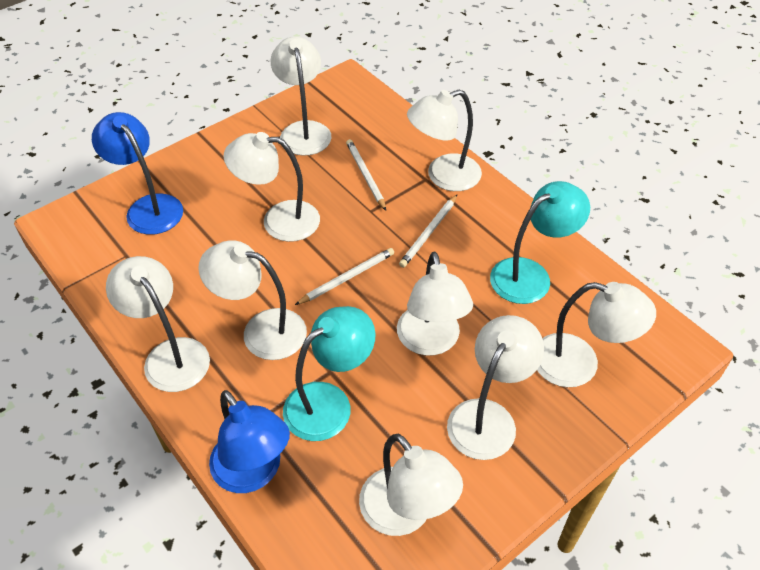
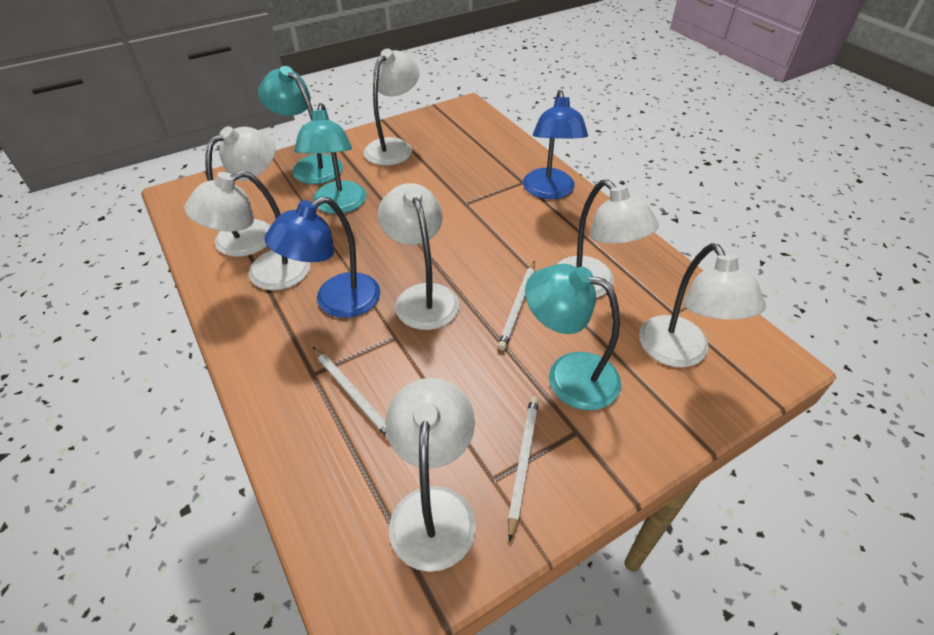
turquoise lamp: 2 -> 3
white lamp: 9 -> 7

